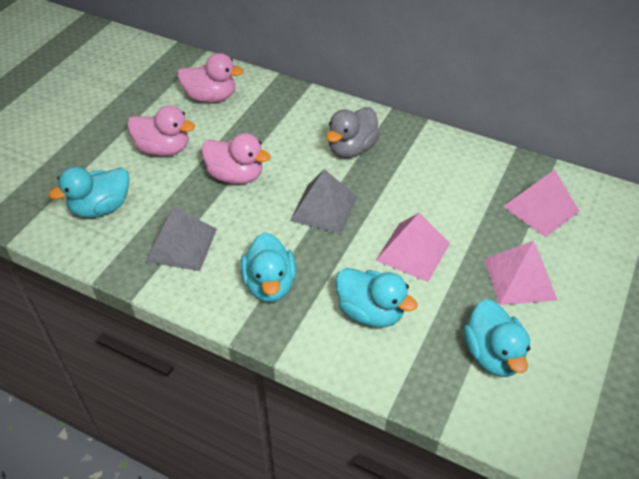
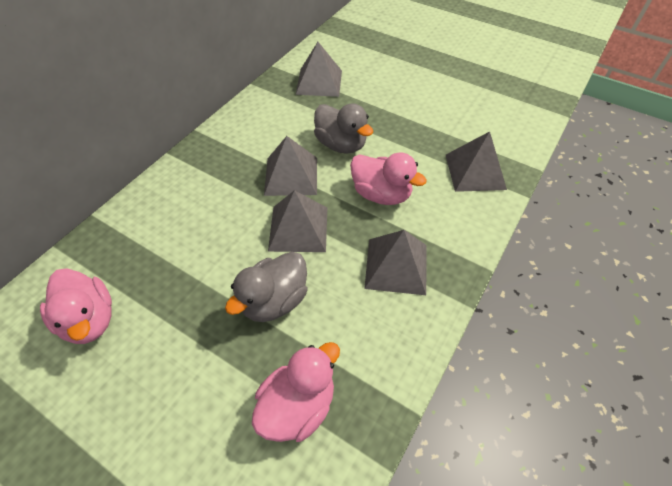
grey duck: 1 -> 2
grey pyramid: 2 -> 5
pink pyramid: 3 -> 0
turquoise duck: 4 -> 0

